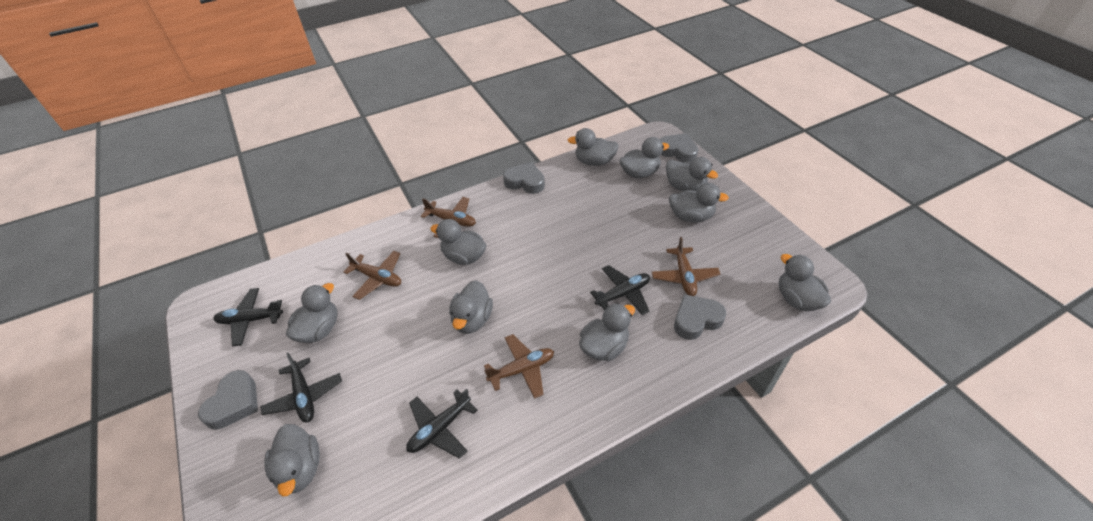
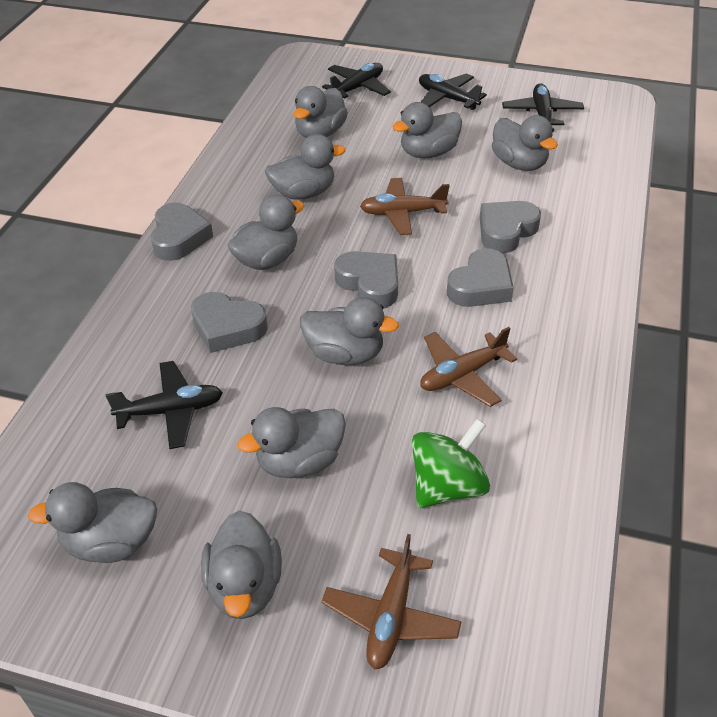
brown plane: 4 -> 3
green spinning top: 0 -> 1
grey duck: 10 -> 9
grey heart: 4 -> 5

